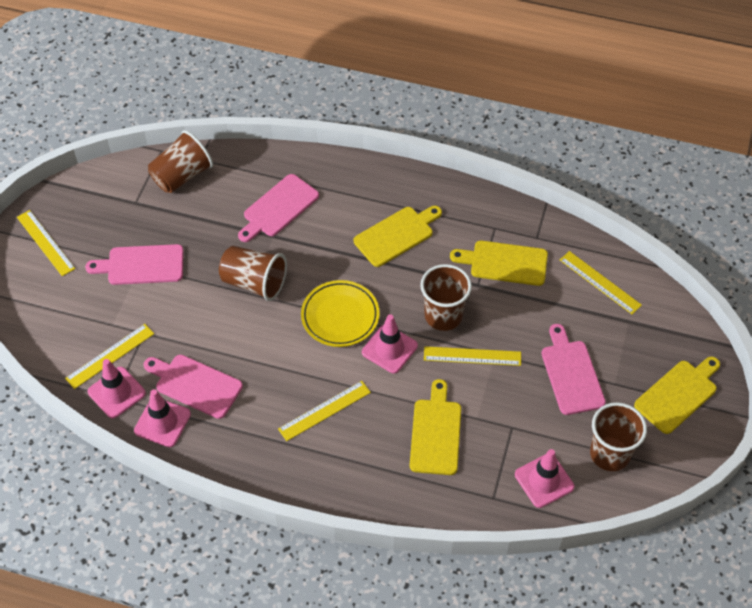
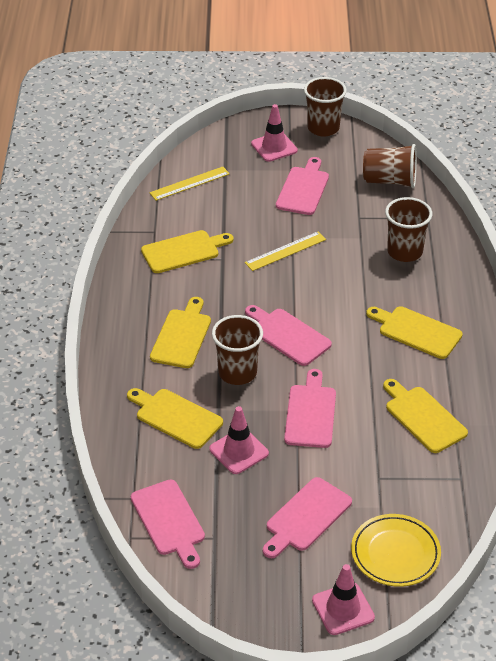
pink cutting board: 4 -> 5
pink traffic cone: 4 -> 3
yellow cutting board: 4 -> 5
yellow ruler: 5 -> 2

